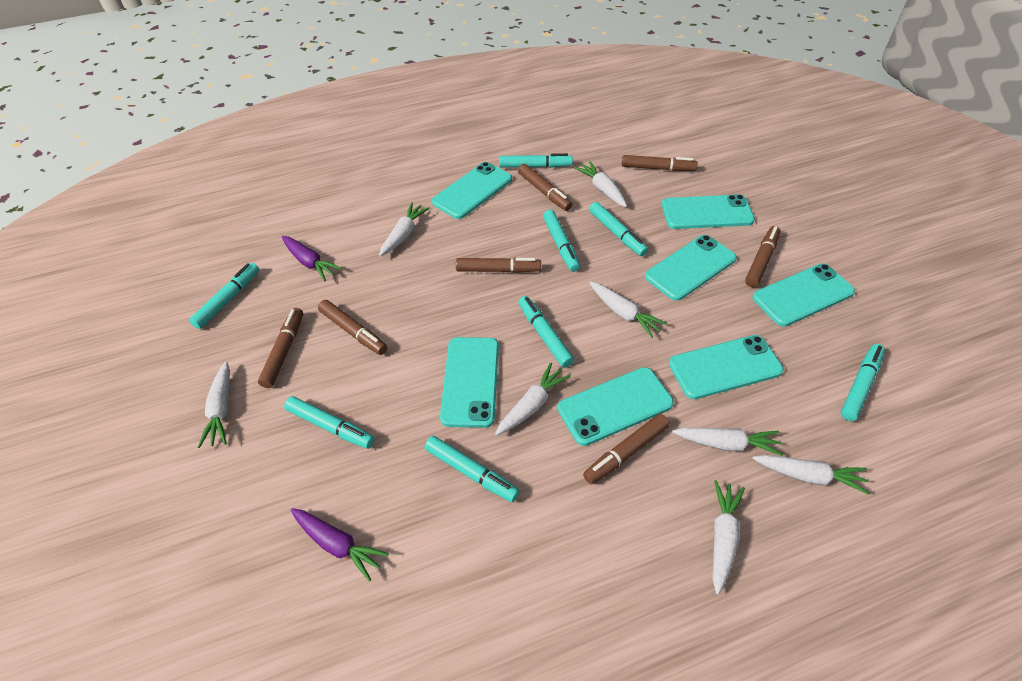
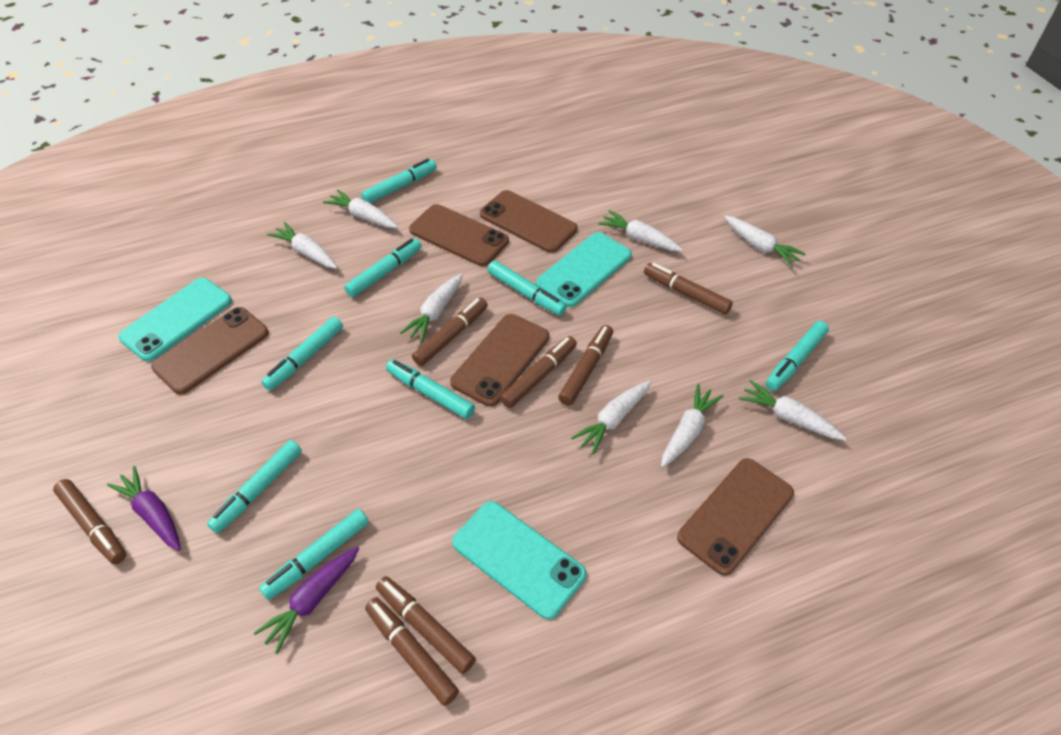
brown phone: 0 -> 5
turquoise phone: 7 -> 3

